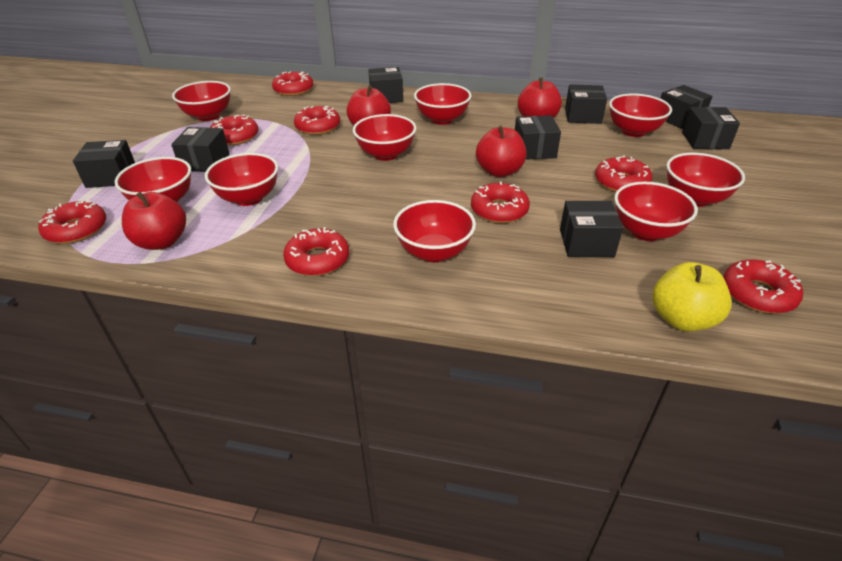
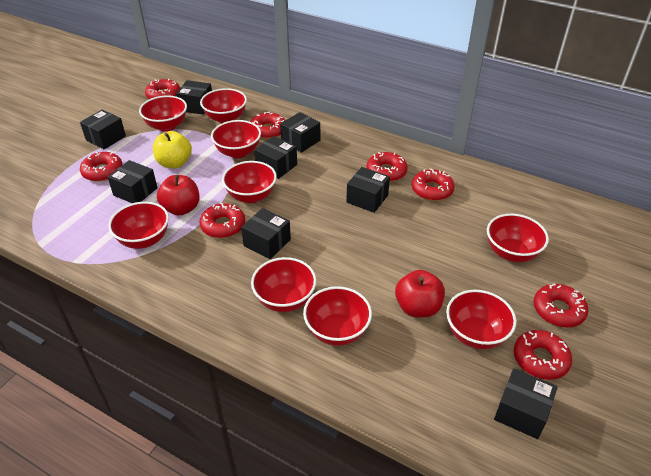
red apple: 4 -> 2

